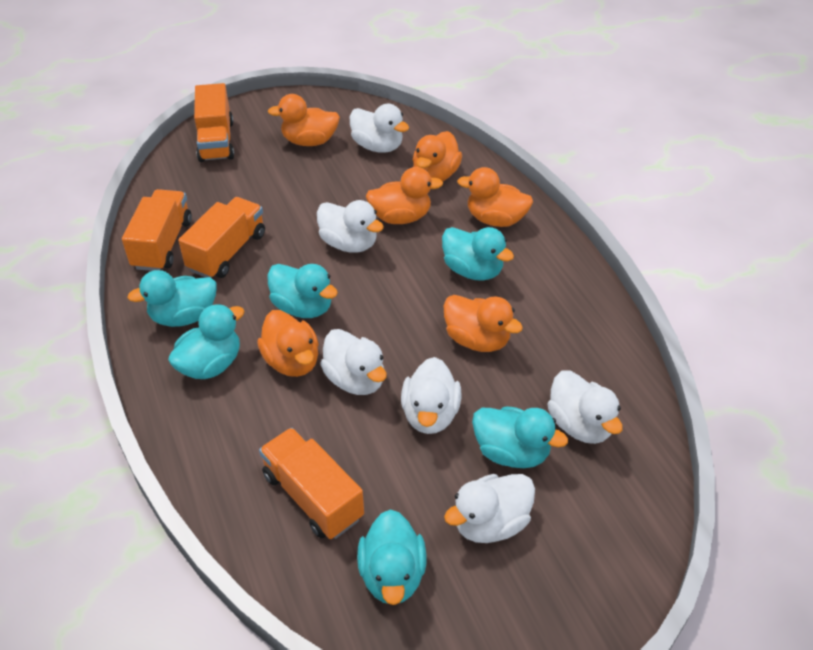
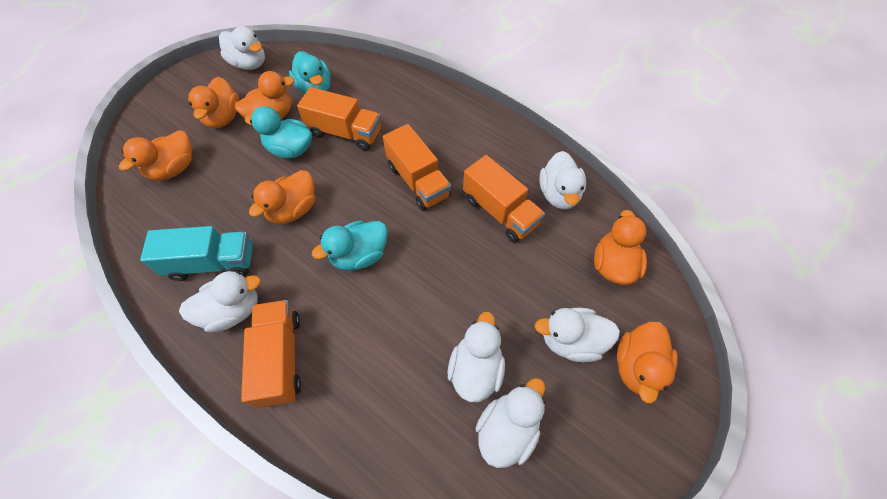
turquoise duck: 6 -> 3
turquoise truck: 0 -> 1

